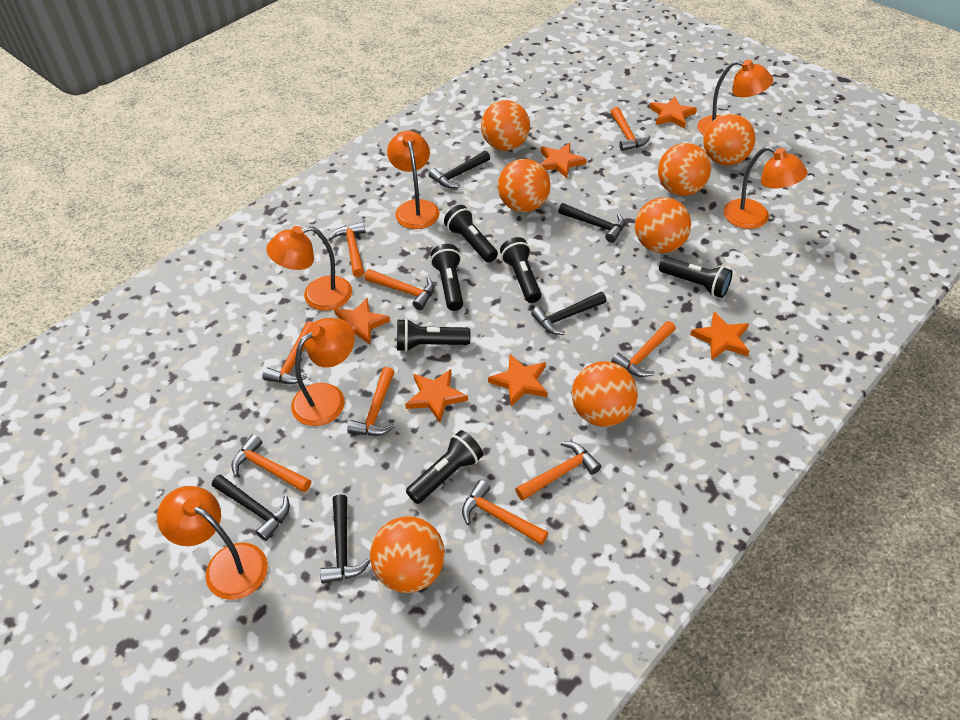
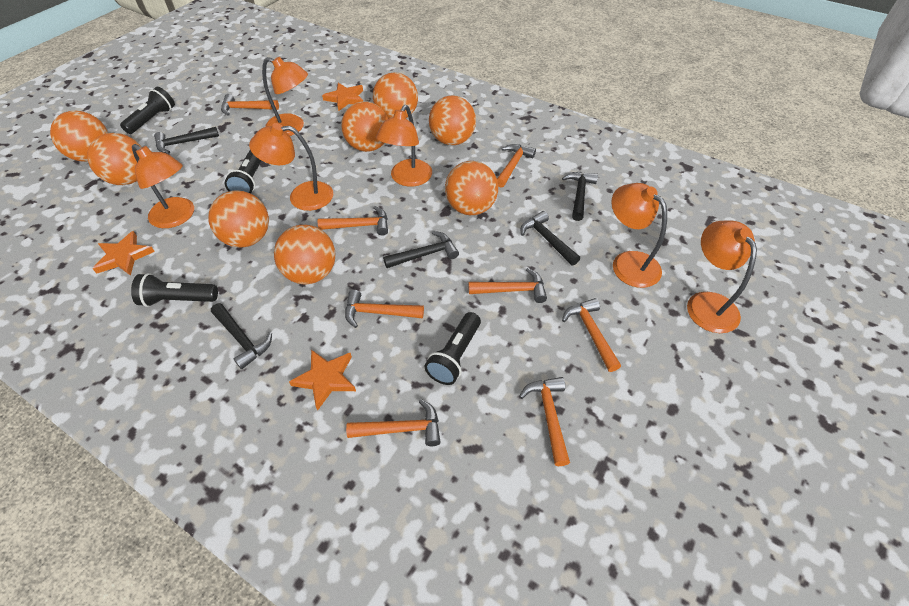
black flashlight: 6 -> 4
orange ball: 7 -> 8
orange hammer: 9 -> 8
orange star: 6 -> 3

